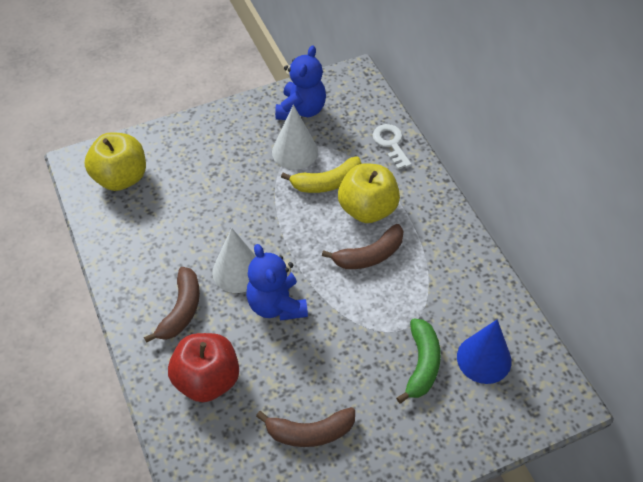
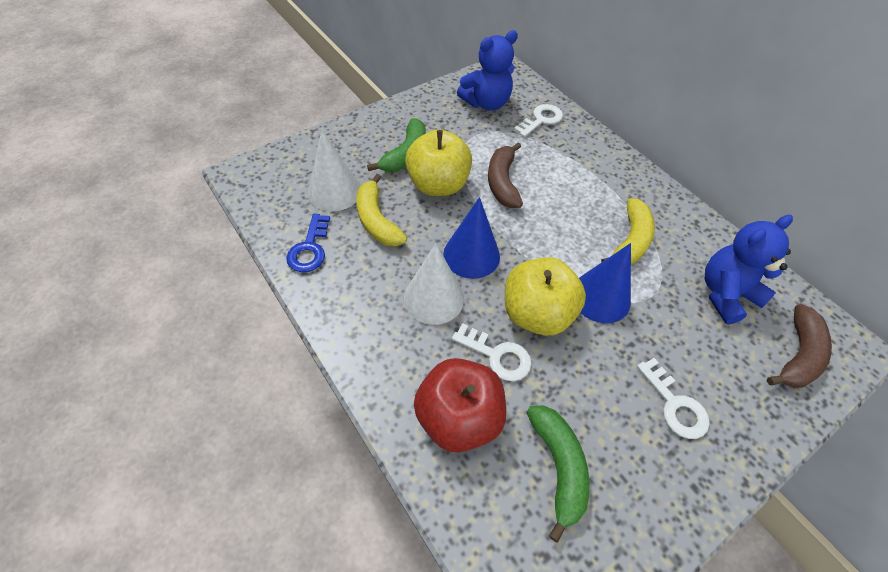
blue cone: 1 -> 2
blue key: 0 -> 1
brown banana: 3 -> 2
green banana: 1 -> 2
white key: 1 -> 3
yellow banana: 1 -> 2

